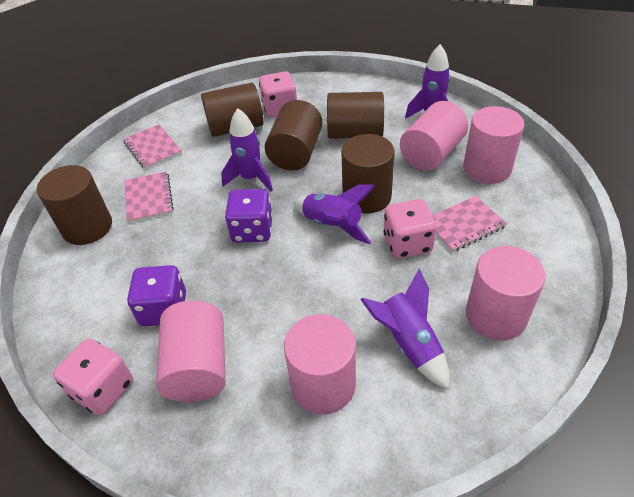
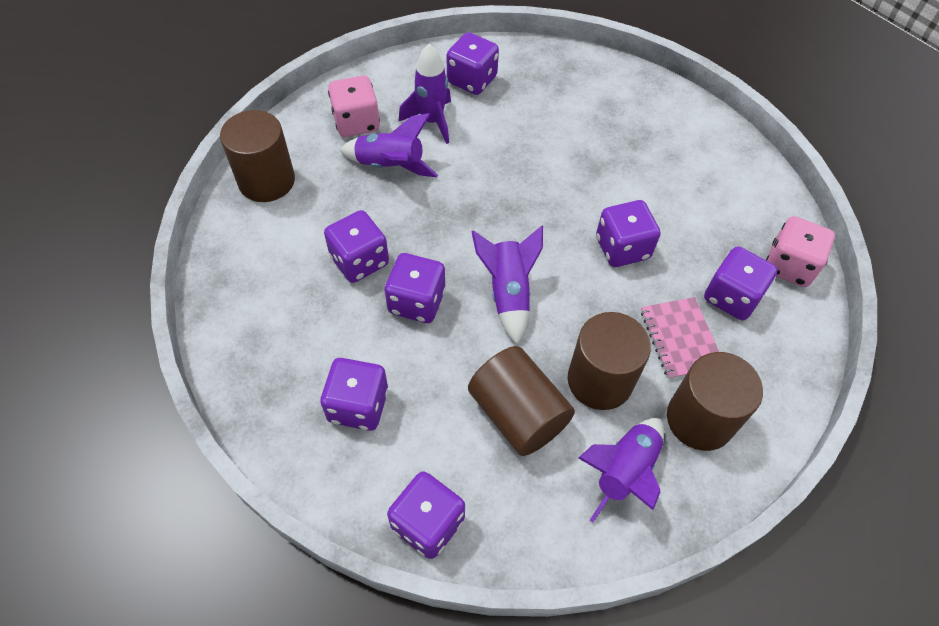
brown cylinder: 5 -> 4
pink cylinder: 5 -> 0
pink dice: 3 -> 2
pink notebook: 3 -> 1
purple dice: 2 -> 7

